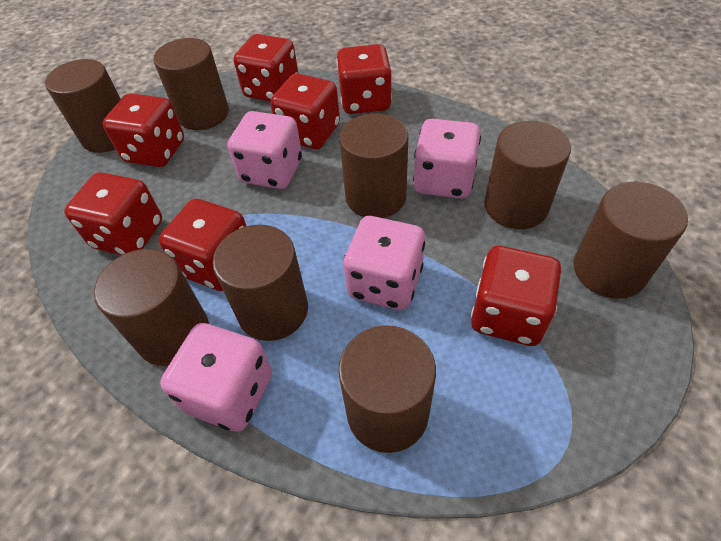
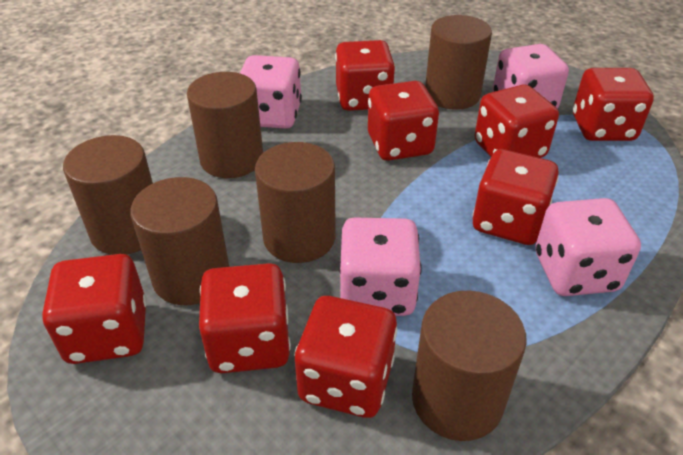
brown cylinder: 8 -> 6
red dice: 7 -> 8

